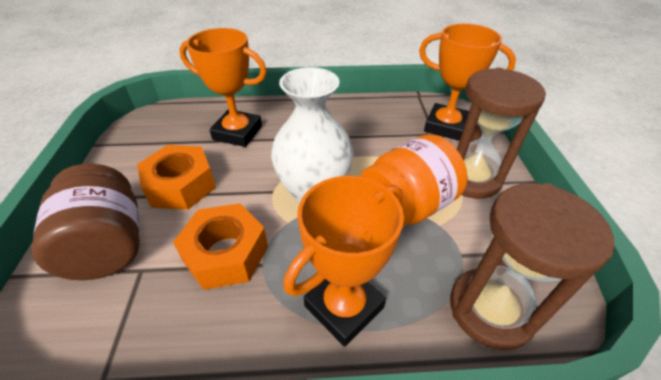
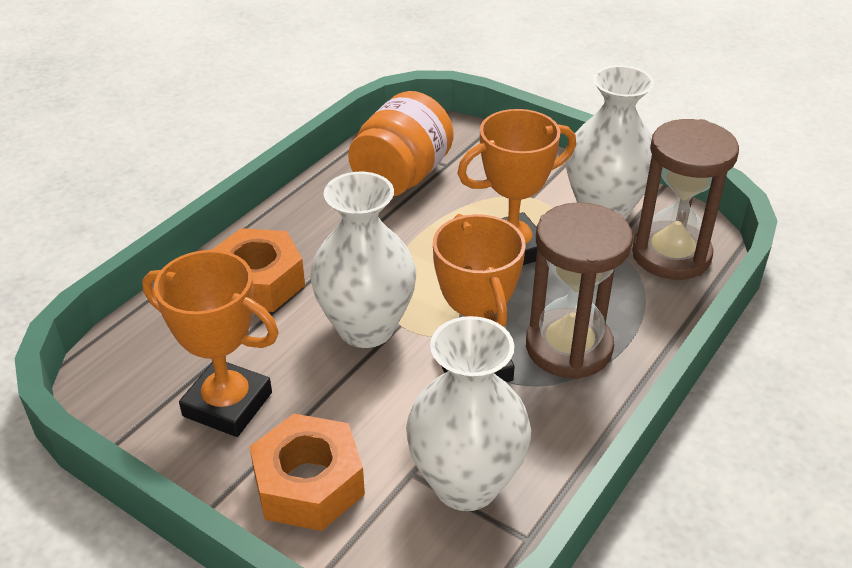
brown jar: 1 -> 0
white vase: 1 -> 3

